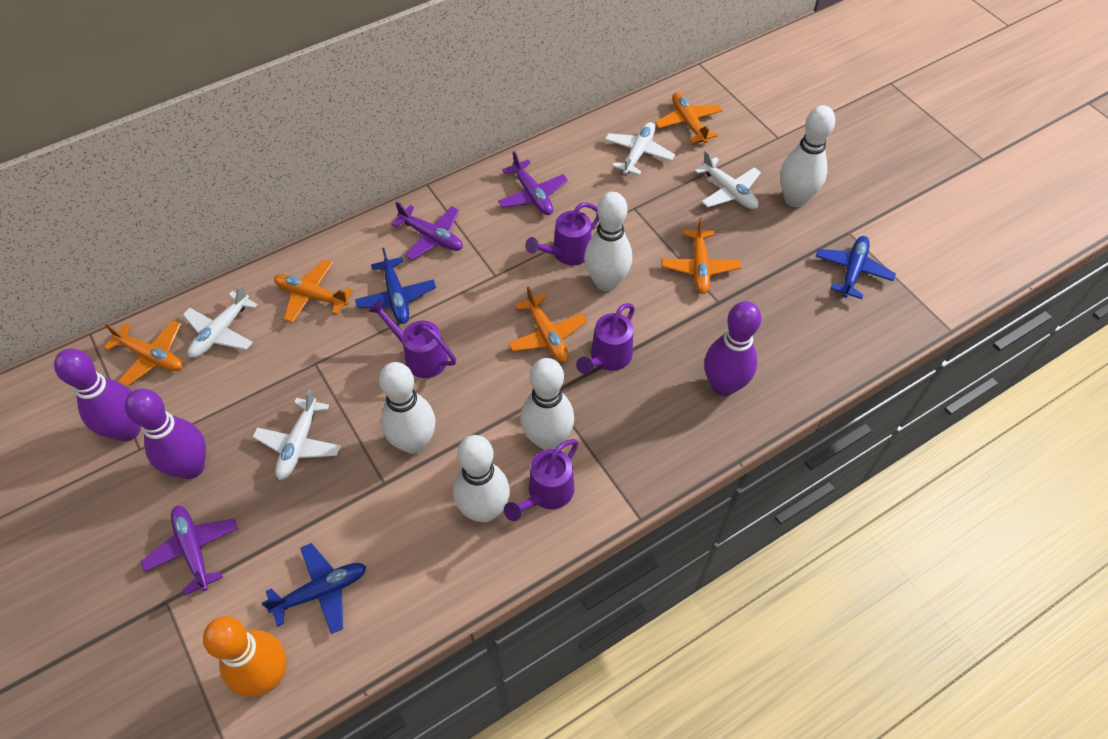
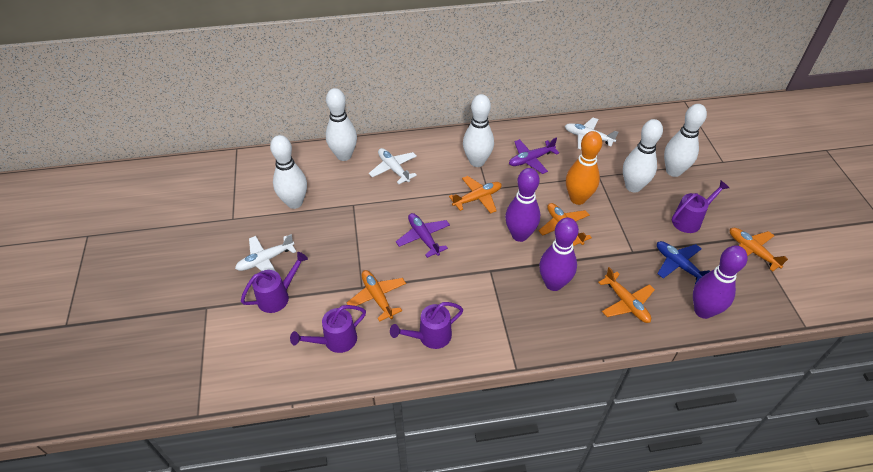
blue plane: 3 -> 1
purple plane: 3 -> 2
white plane: 4 -> 3

